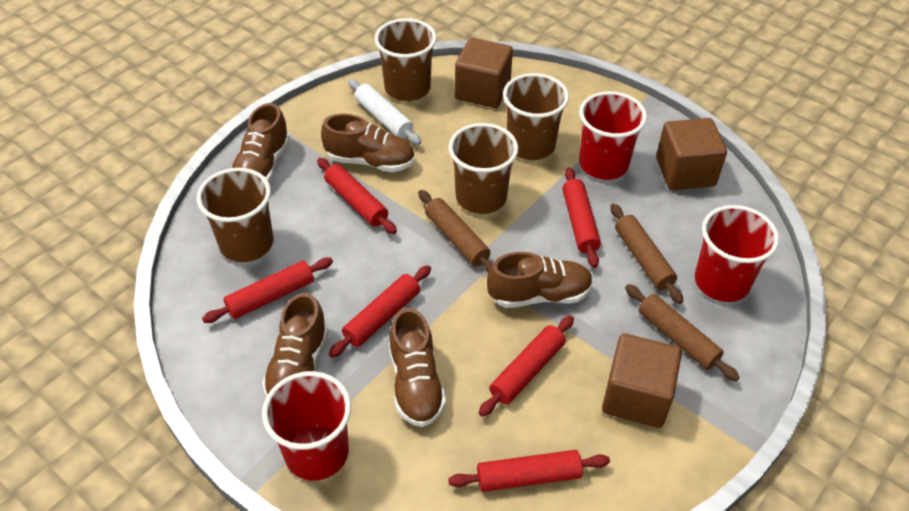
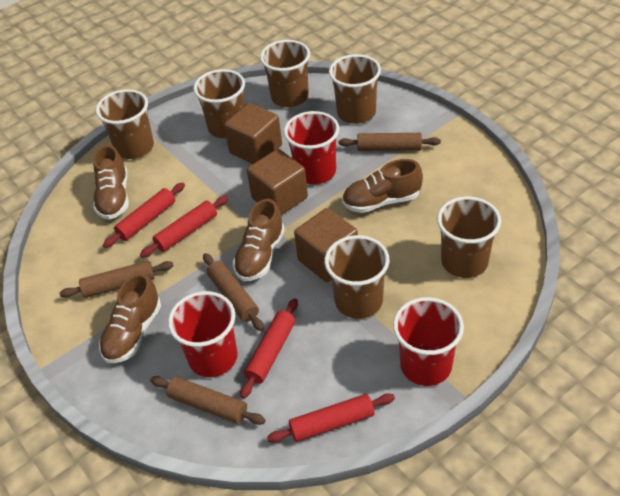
brown cup: 4 -> 6
brown rolling pin: 3 -> 4
brown shoe: 5 -> 4
red rolling pin: 6 -> 4
white rolling pin: 1 -> 0

